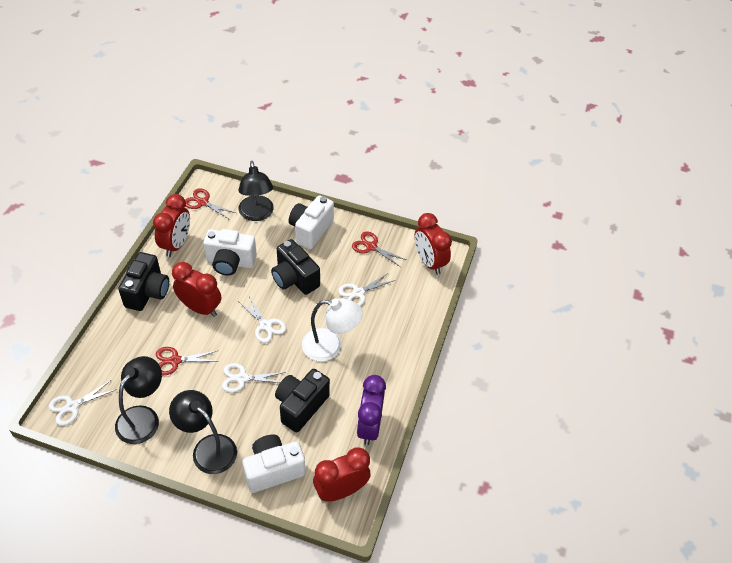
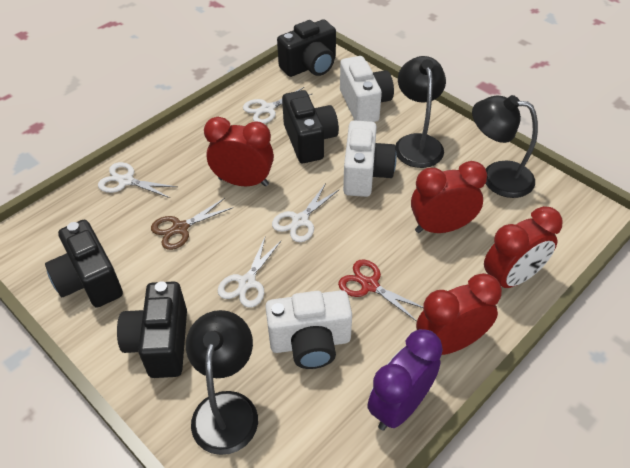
black camera: 3 -> 4
brown scissors: 0 -> 1
red scissors: 3 -> 1
white lamp: 1 -> 0

